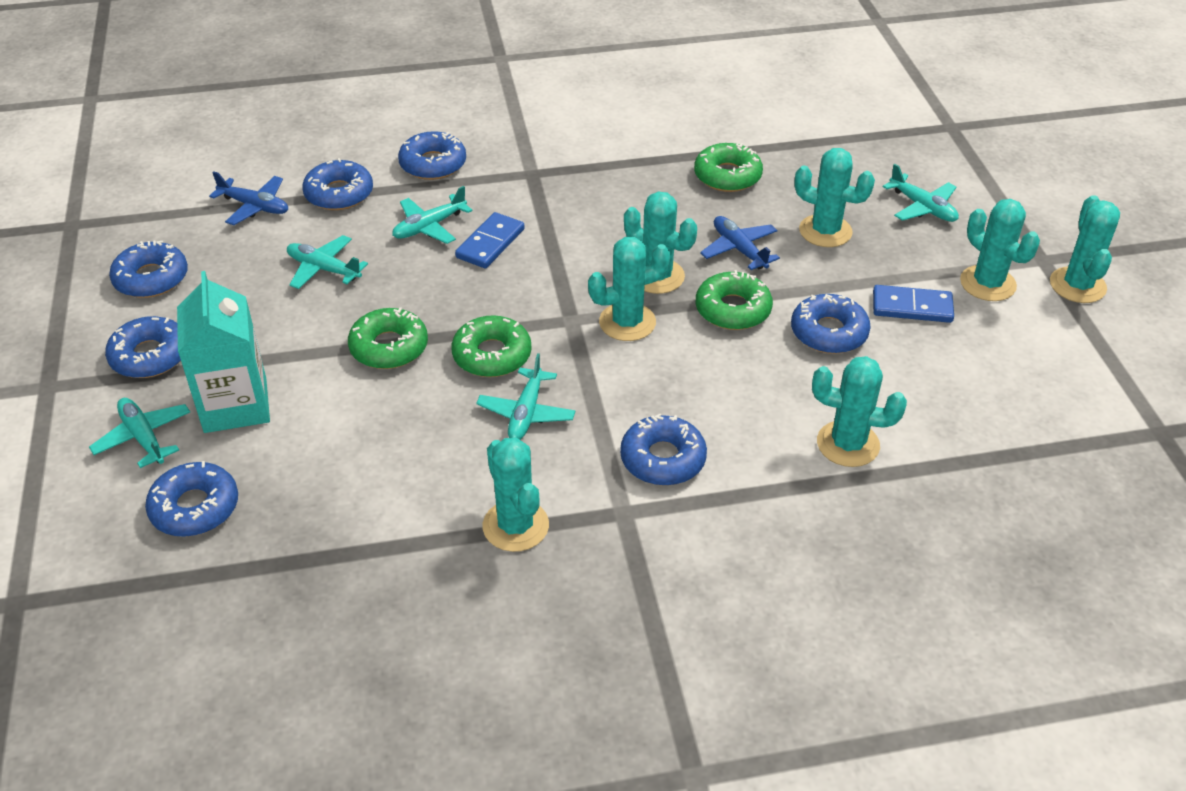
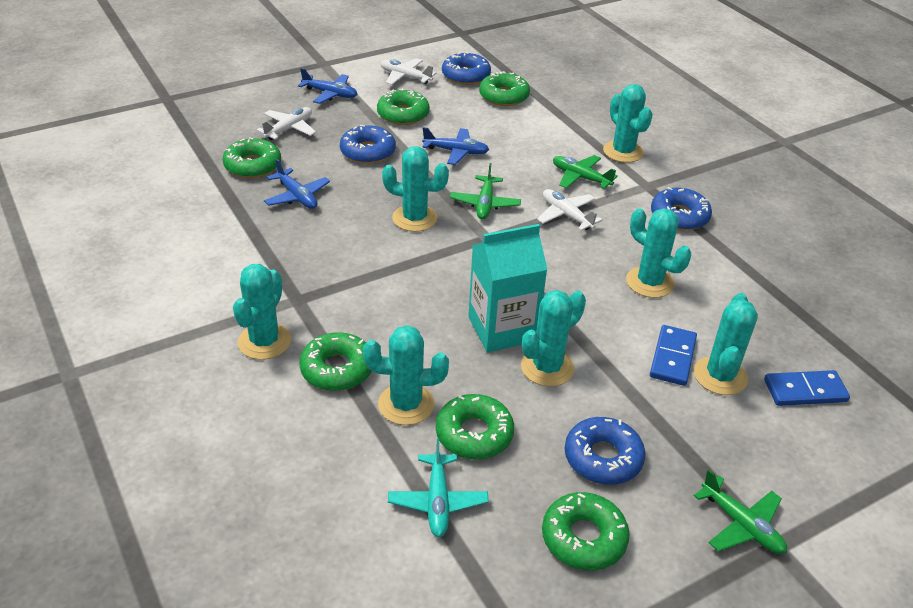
blue donut: 7 -> 4
blue plane: 2 -> 3
green donut: 4 -> 6
green plane: 0 -> 3
turquoise plane: 5 -> 1
white plane: 0 -> 3

